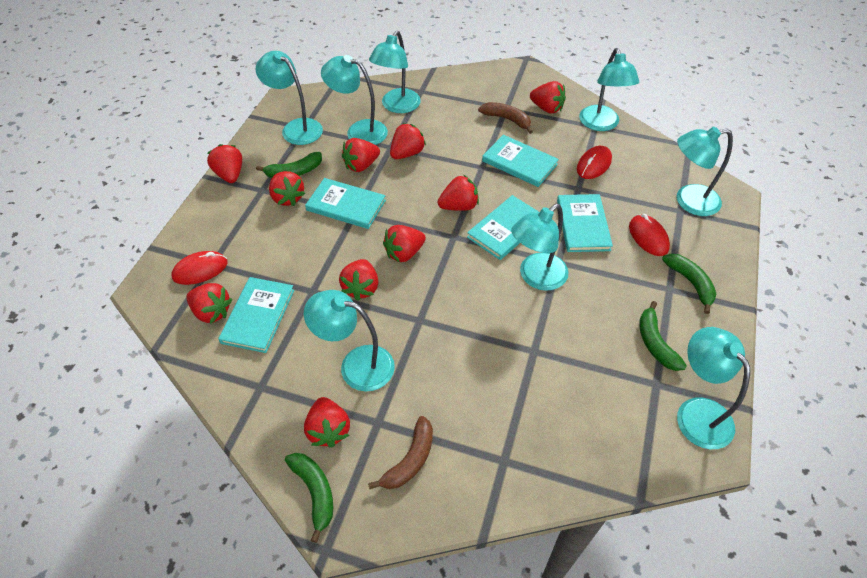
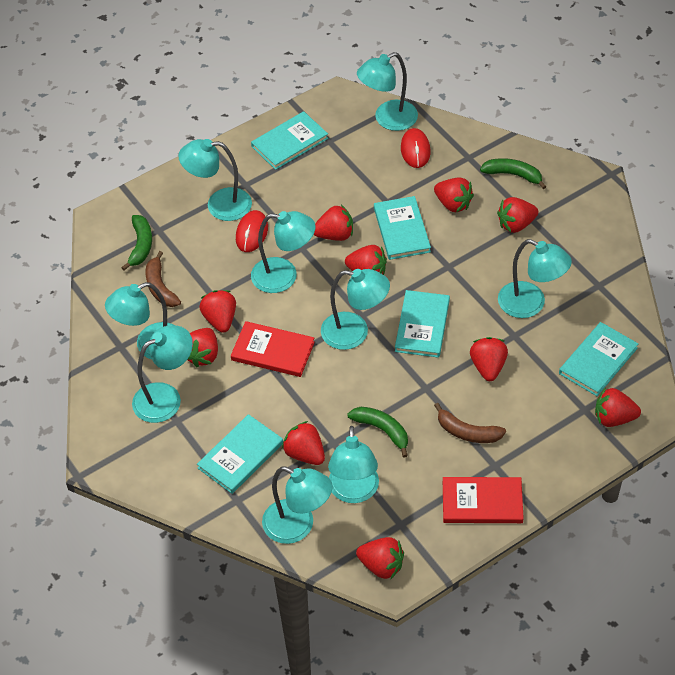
green banana: 4 -> 3
red book: 0 -> 2
red mouse: 3 -> 2
turquoise lamp: 8 -> 9

